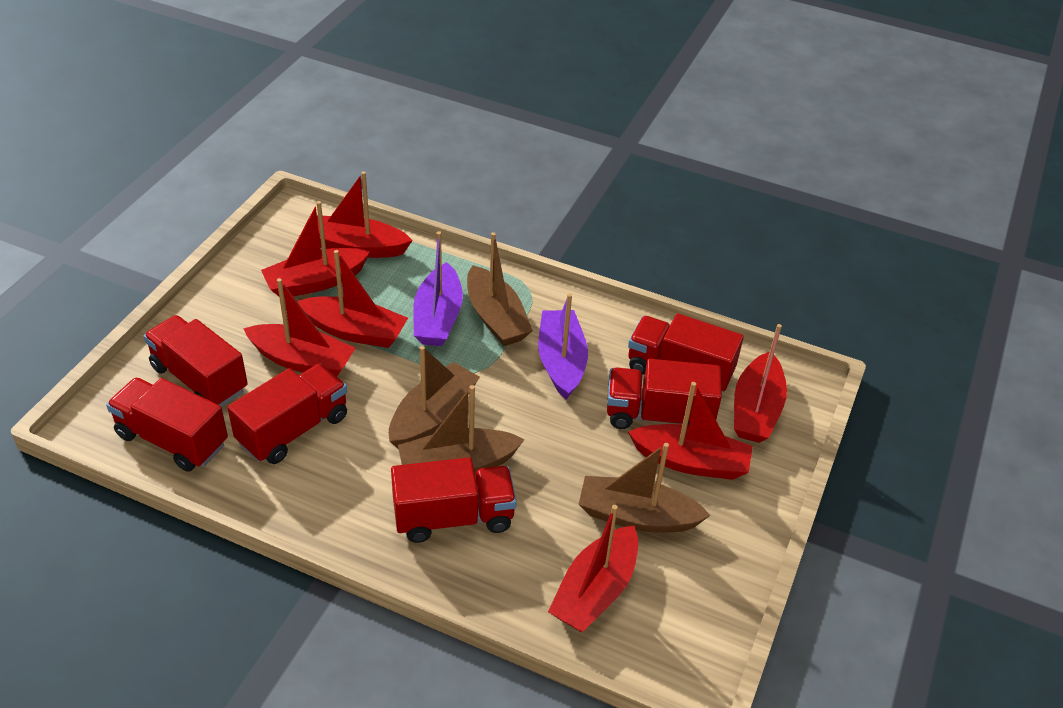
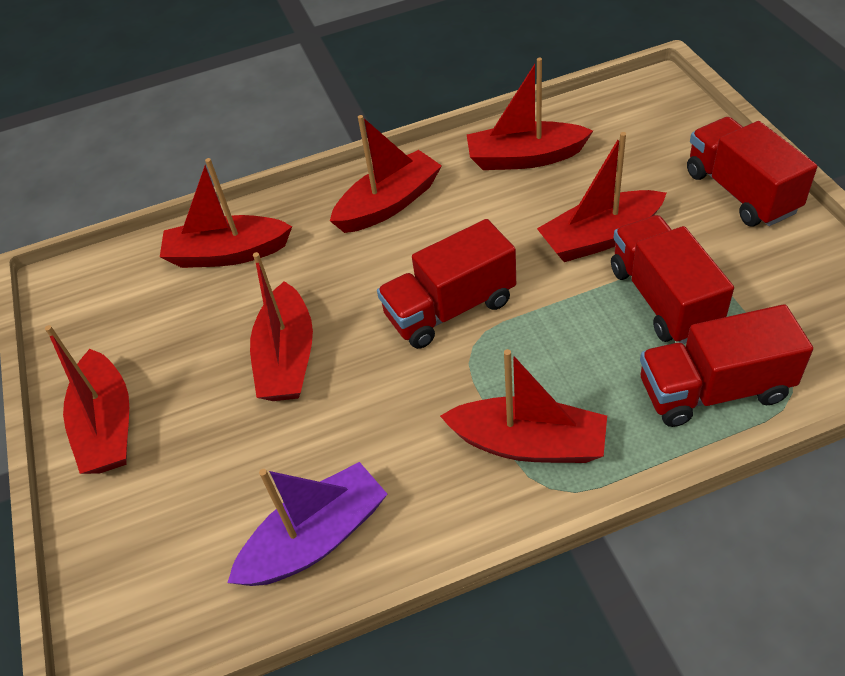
brown boat: 4 -> 0
purple boat: 2 -> 1
red truck: 6 -> 4

